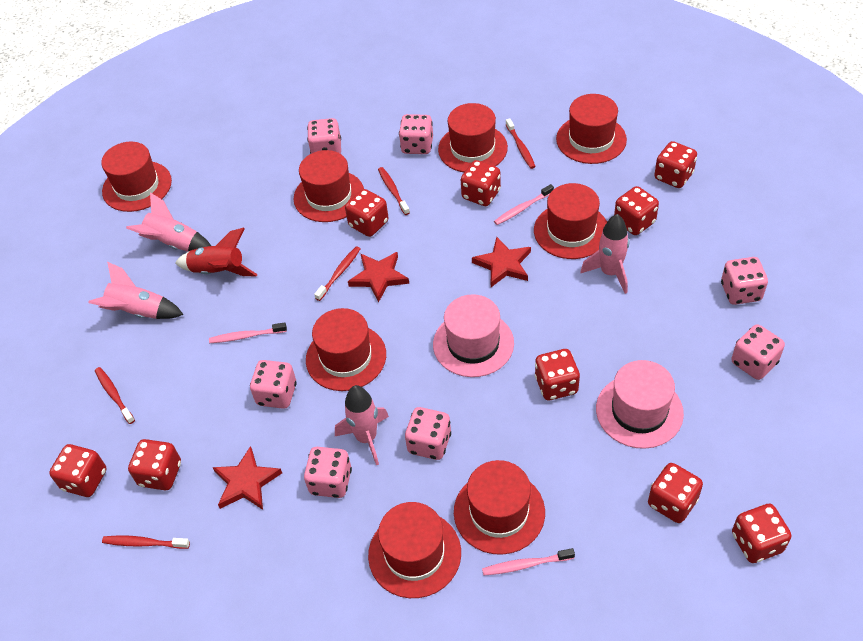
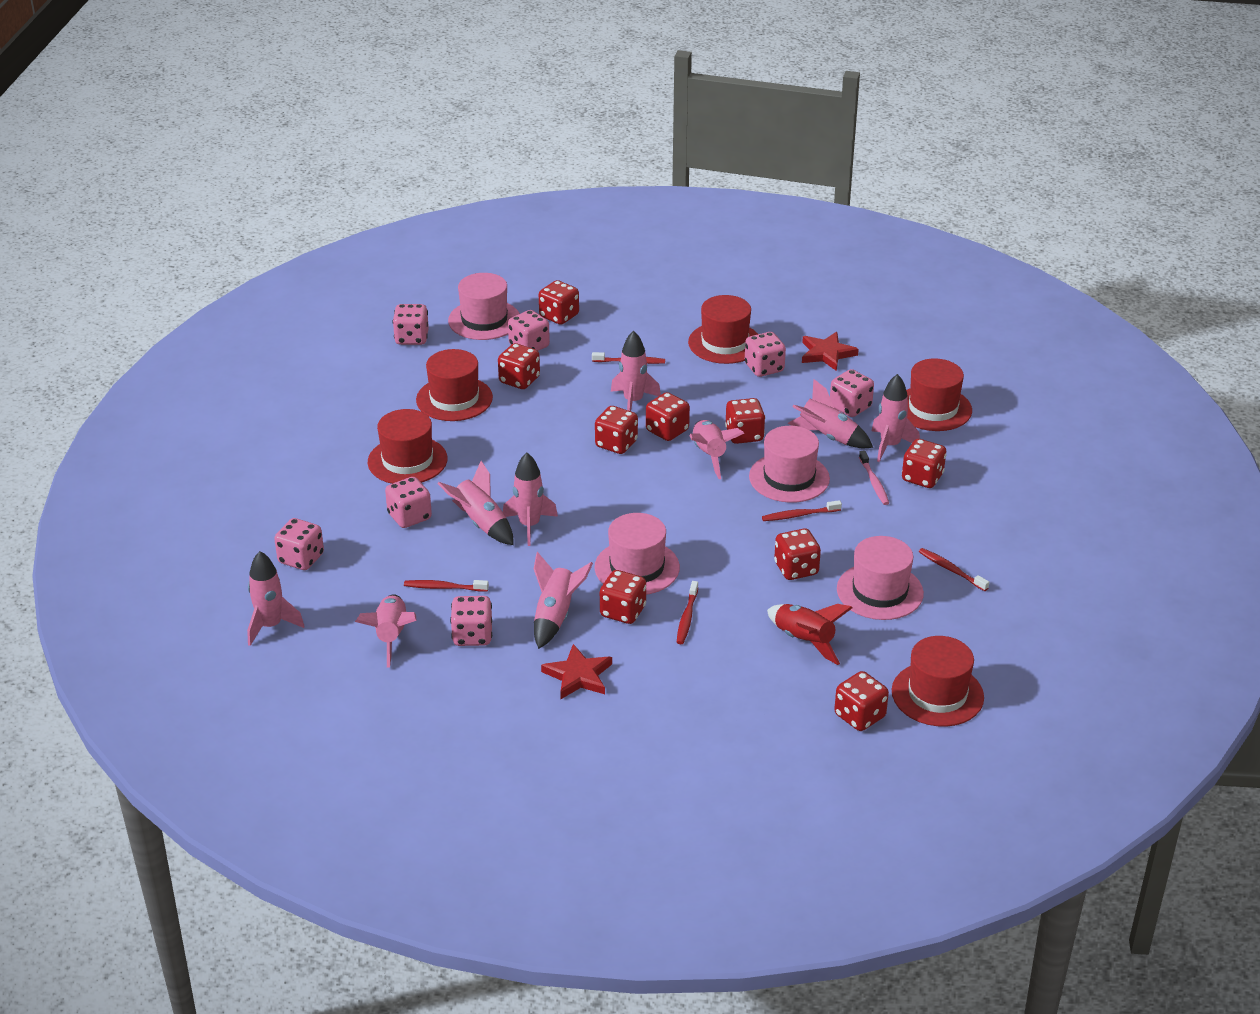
pink hat: 2 -> 4
pink rocket: 4 -> 9
pink toothbrush: 3 -> 1
red hat: 8 -> 5
red star: 3 -> 2

